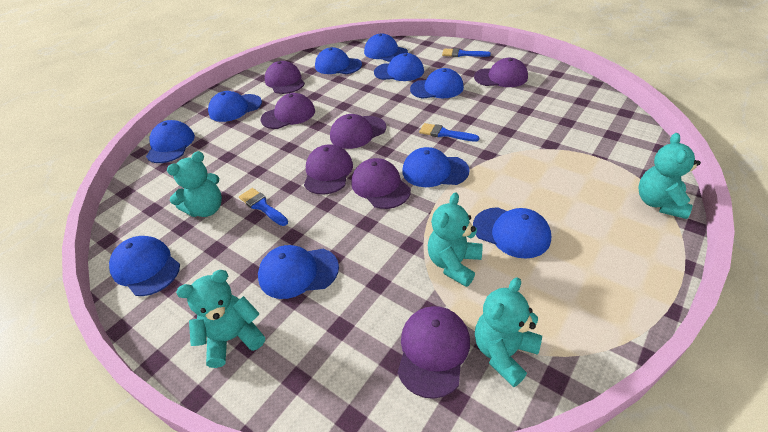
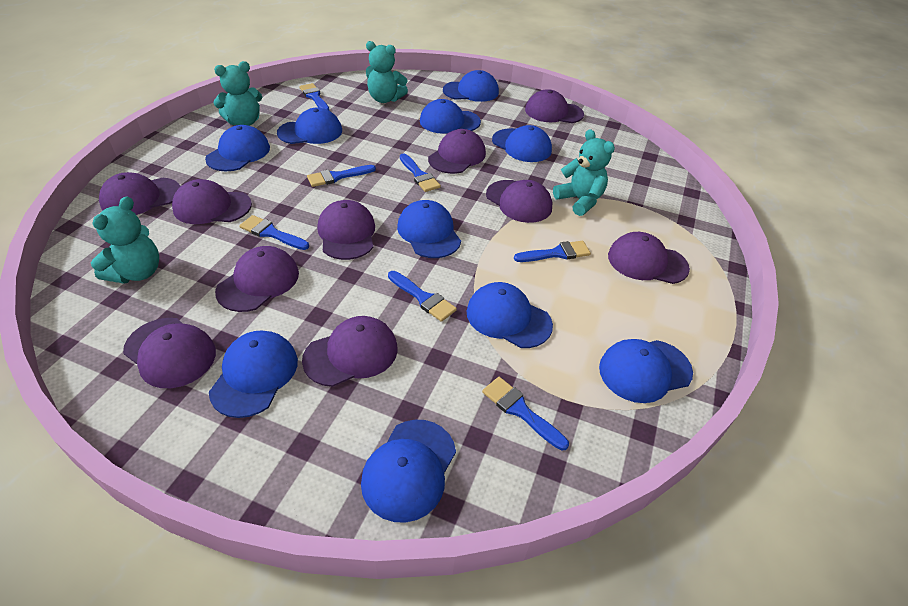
blue brush: 3 -> 7
purple cap: 7 -> 10
turquoise teddy bear: 5 -> 4

